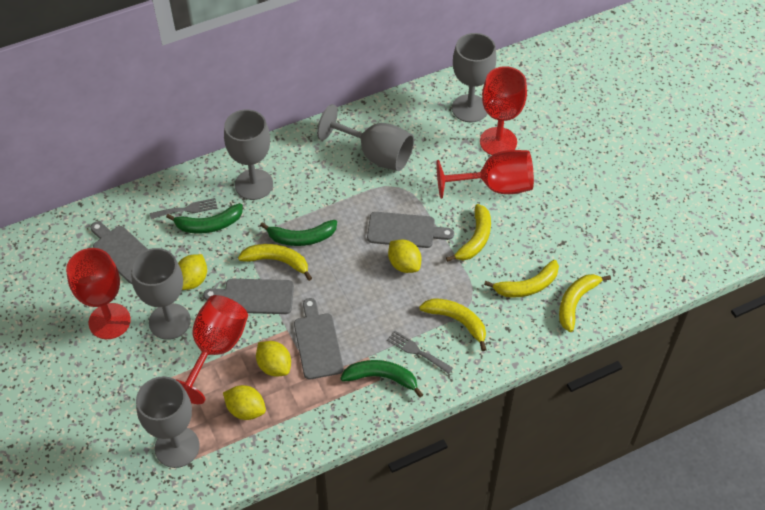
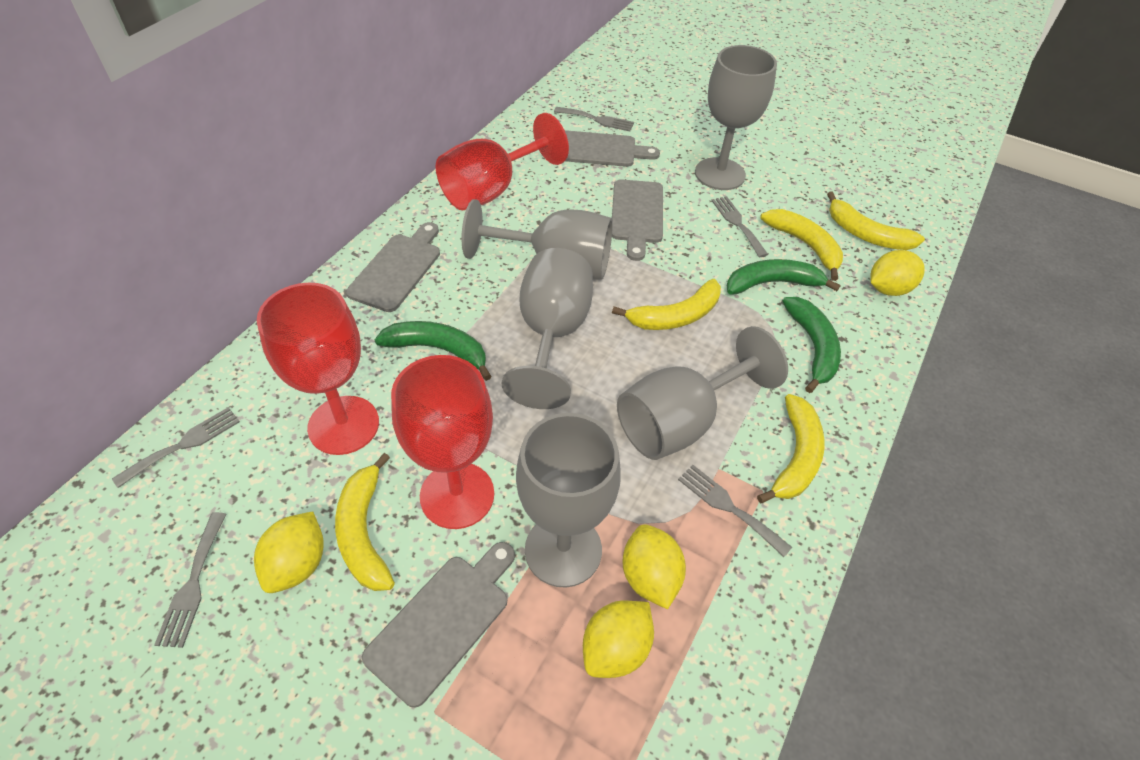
grey fork: 2 -> 5
red goblet: 4 -> 3

